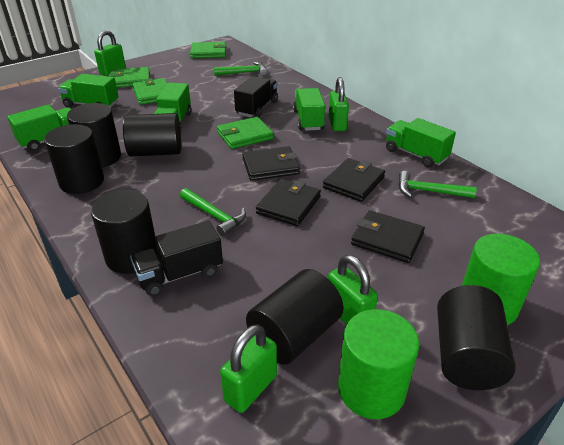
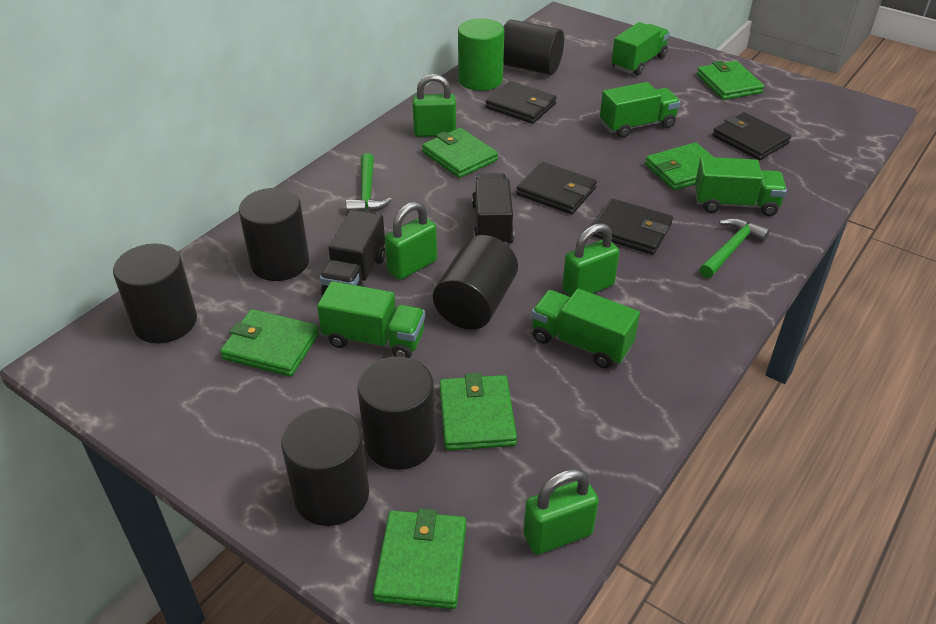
green cylinder: 2 -> 1
green hammer: 3 -> 2
green wallet: 4 -> 6

